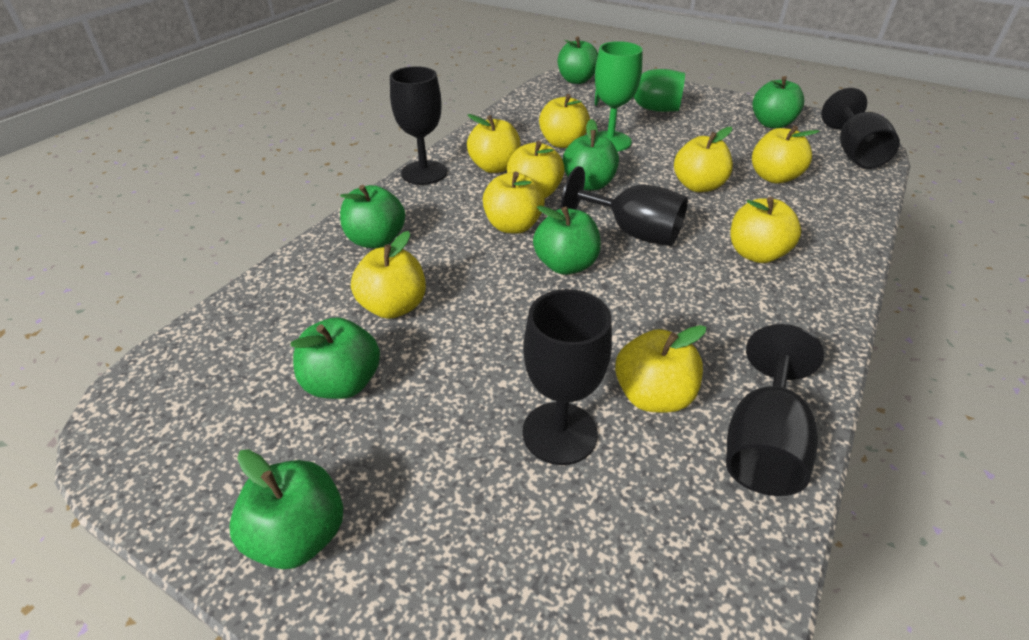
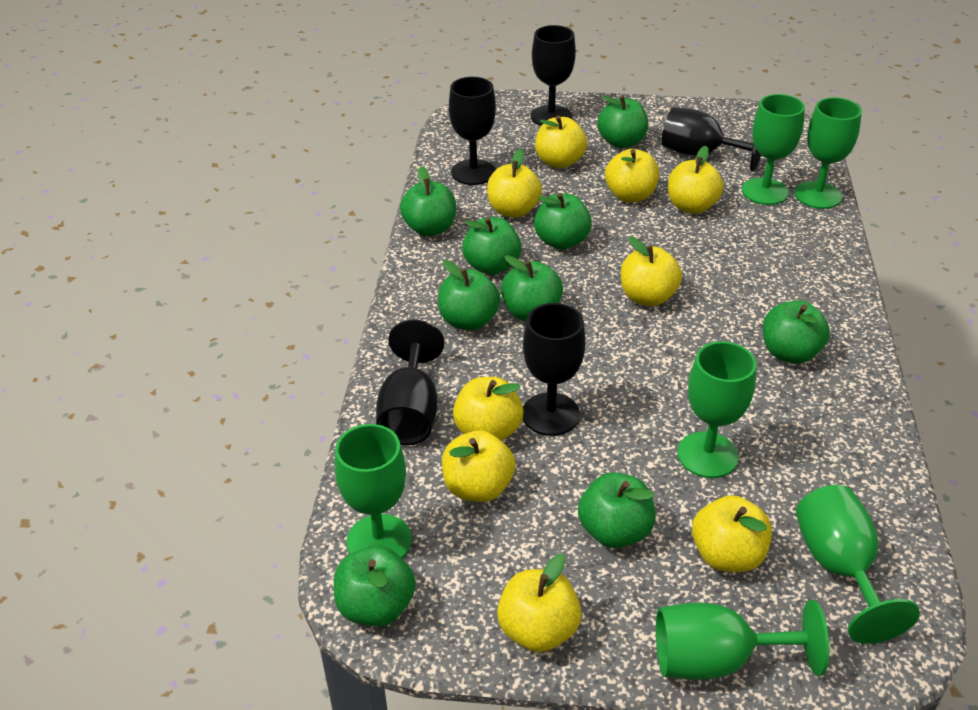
green apple: 7 -> 9
green goblet: 2 -> 6

